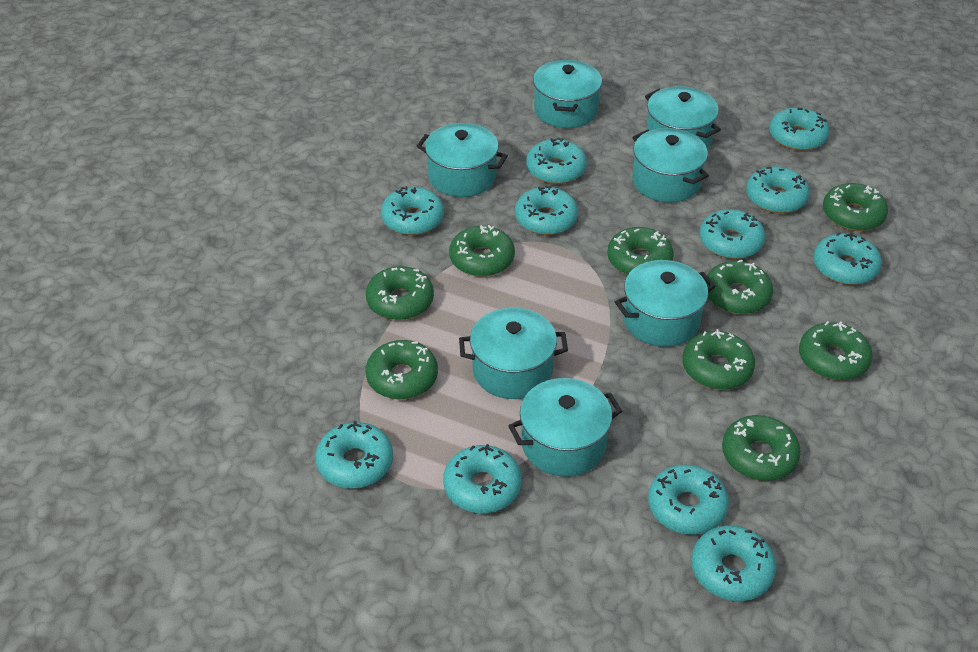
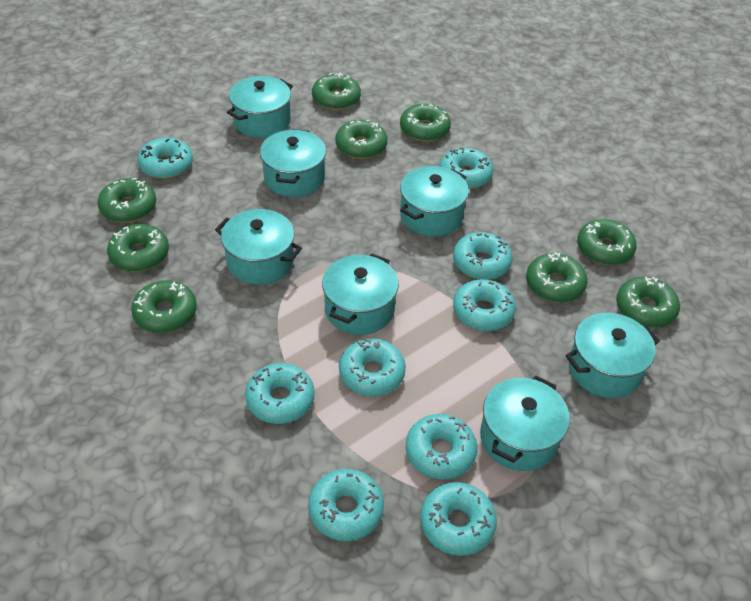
turquoise donut: 11 -> 9

